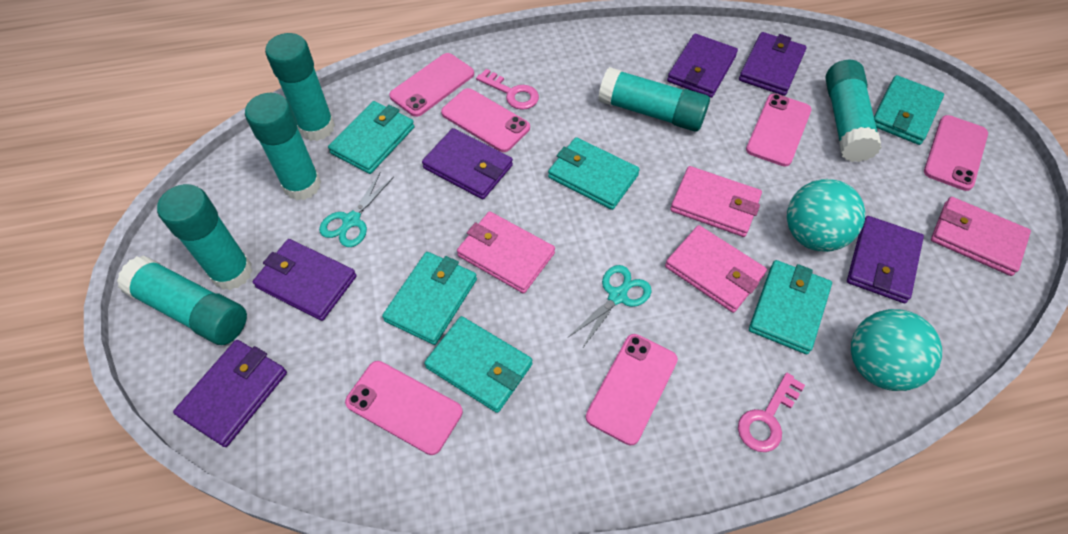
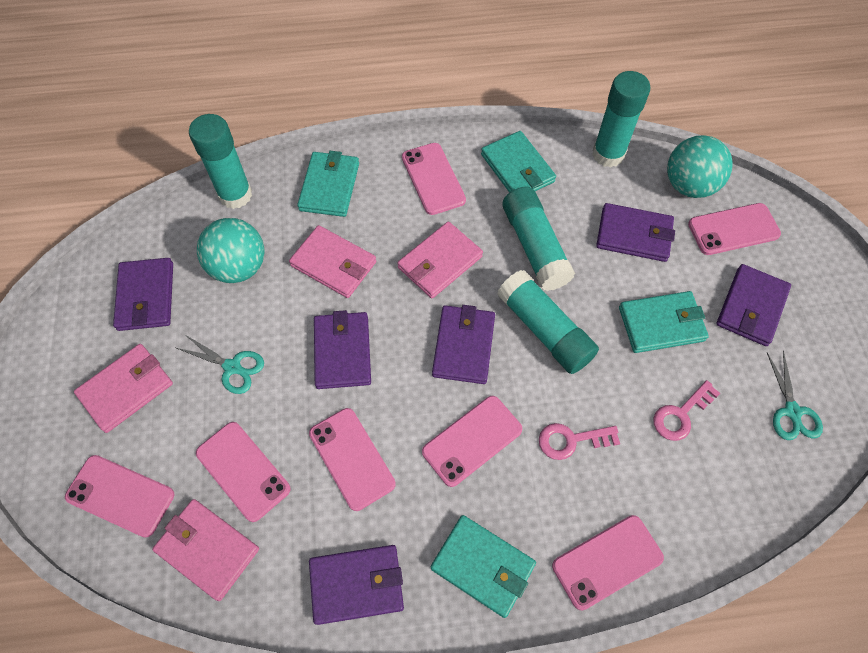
pink phone: 6 -> 7
turquoise glue stick: 6 -> 4
turquoise wallet: 6 -> 4

